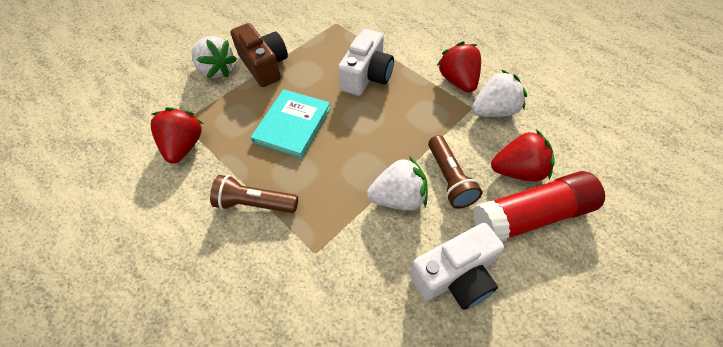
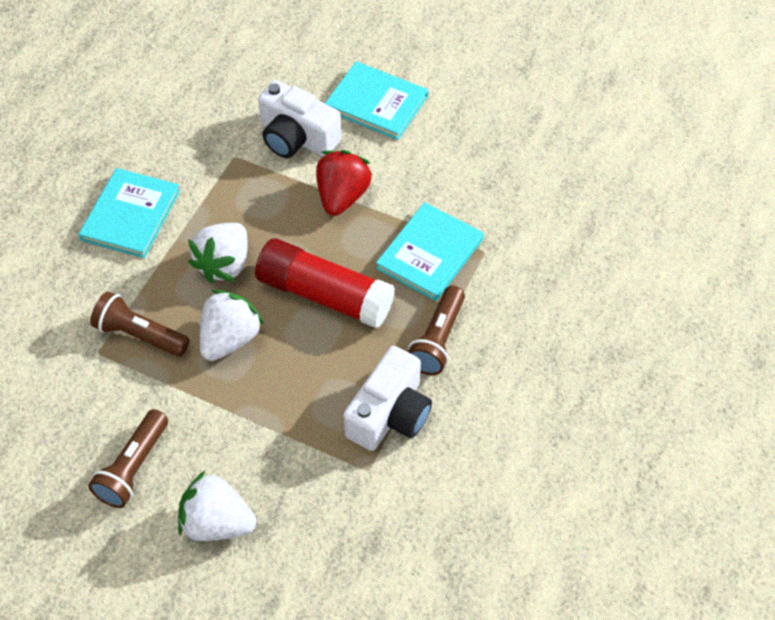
brown camera: 1 -> 0
brown flashlight: 2 -> 3
red strawberry: 3 -> 1
turquoise book: 1 -> 3

